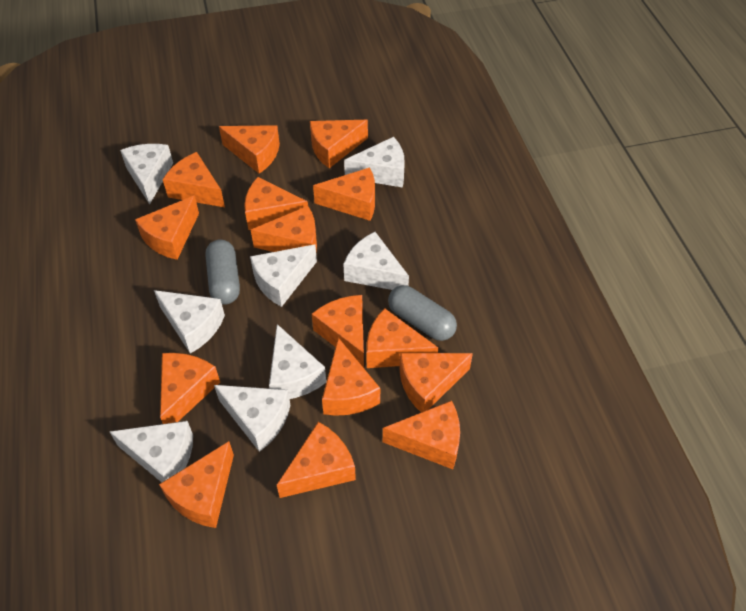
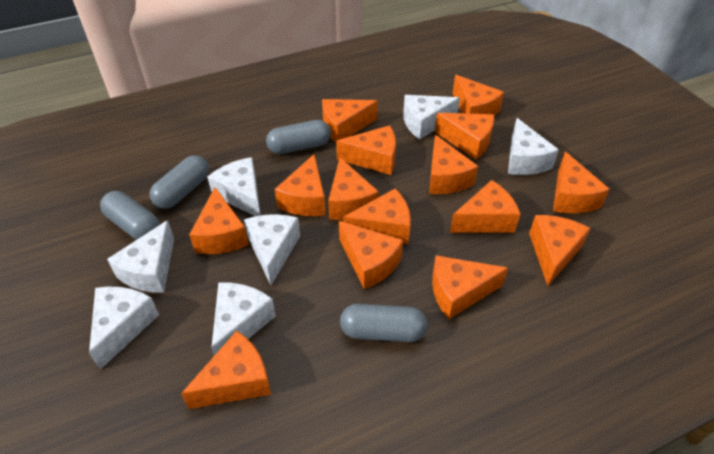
grey capsule: 2 -> 4
white cheese: 8 -> 7

